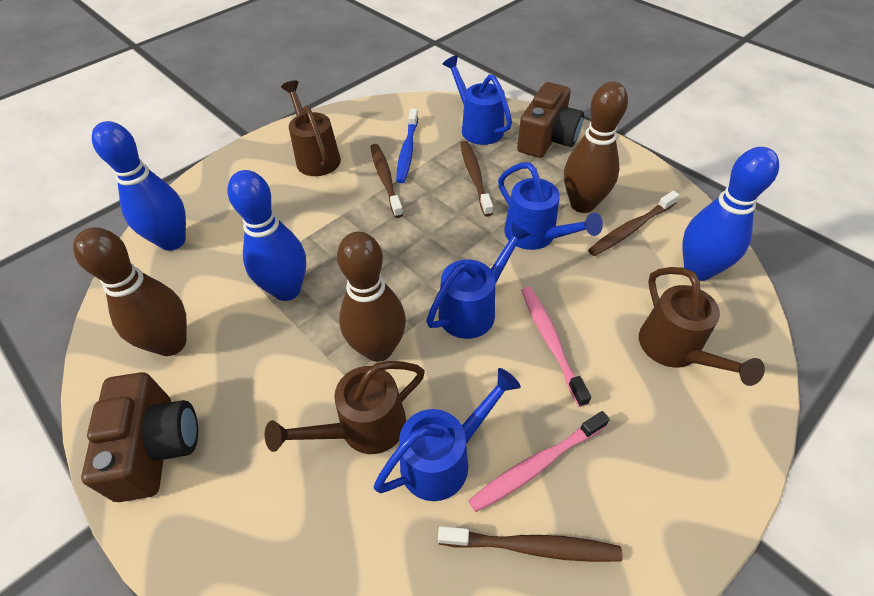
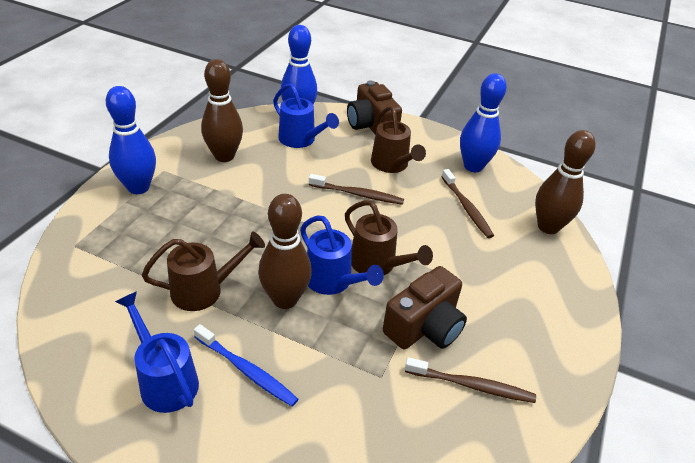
blue watering can: 4 -> 3
brown toothbrush: 4 -> 3
pink toothbrush: 2 -> 0

